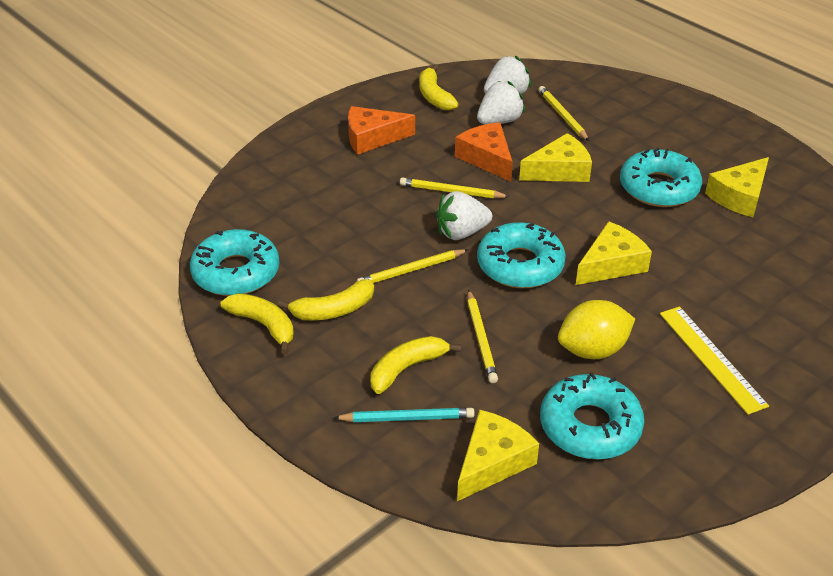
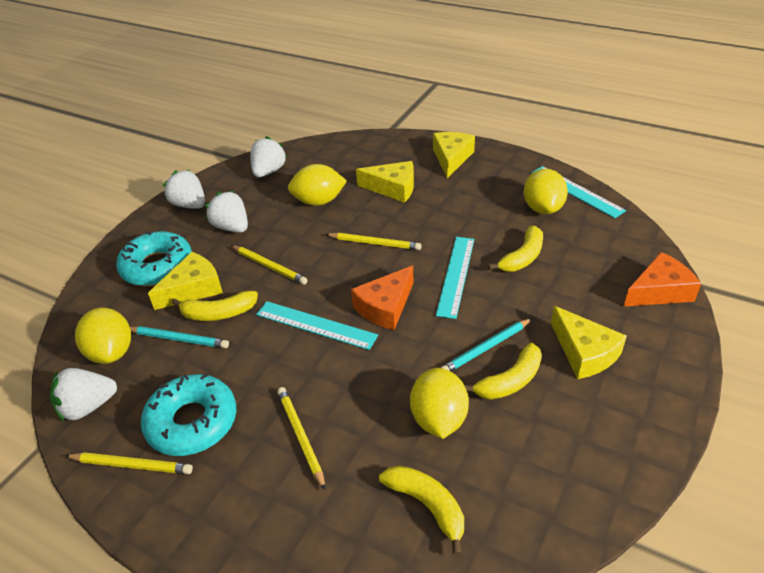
turquoise donut: 4 -> 2
turquoise pencil: 1 -> 2
turquoise ruler: 0 -> 3
white strawberry: 3 -> 4
yellow lemon: 1 -> 4
yellow ruler: 1 -> 0

